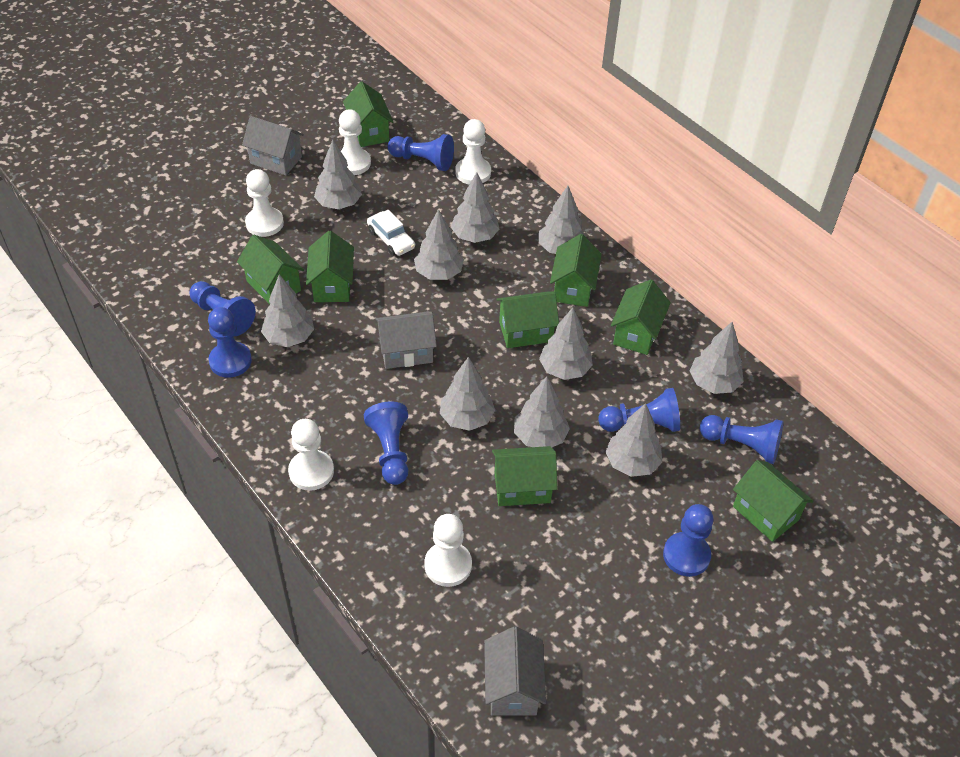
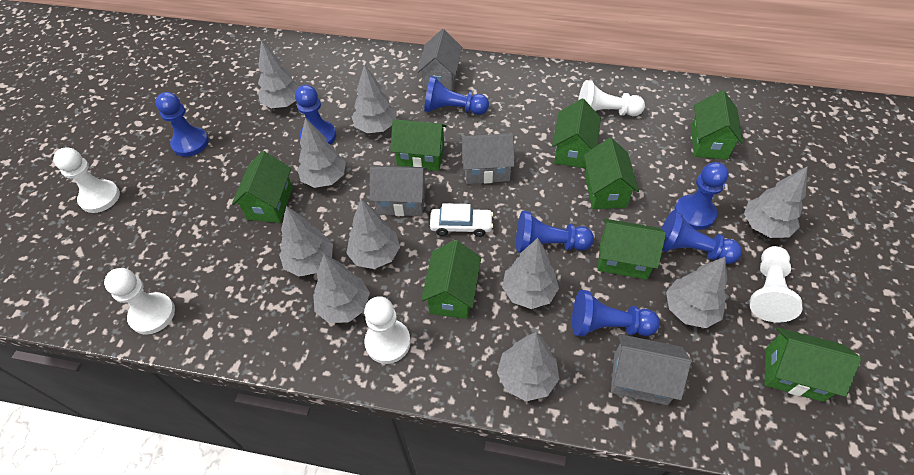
grey house: 3 -> 4

